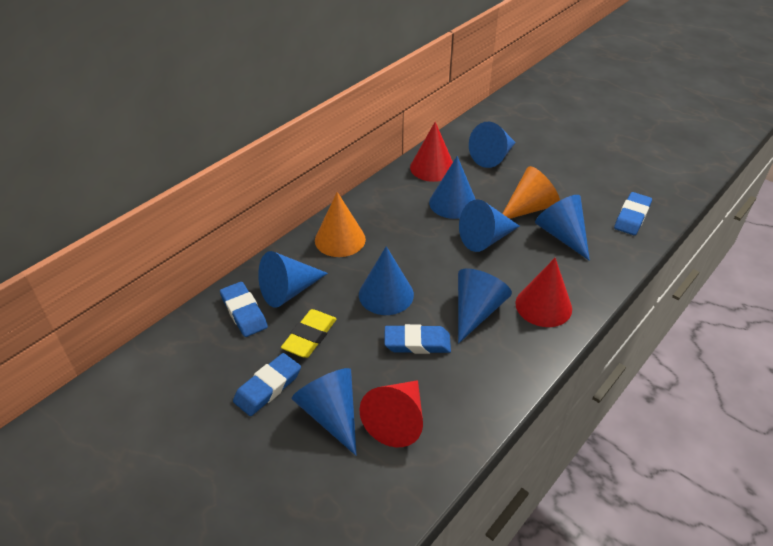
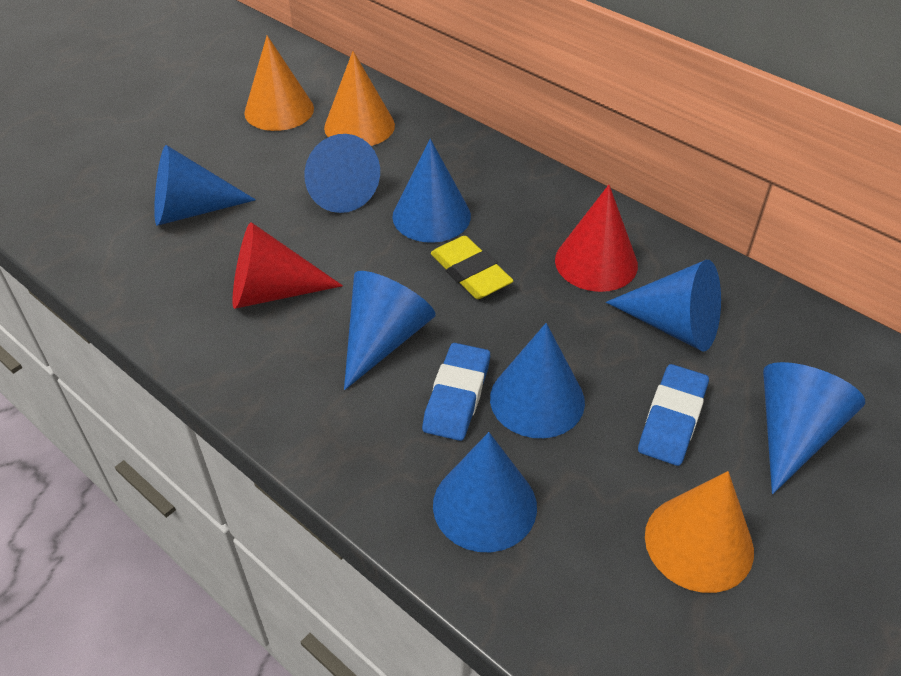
blue eraser: 4 -> 2
orange cone: 2 -> 3
red cone: 3 -> 2

